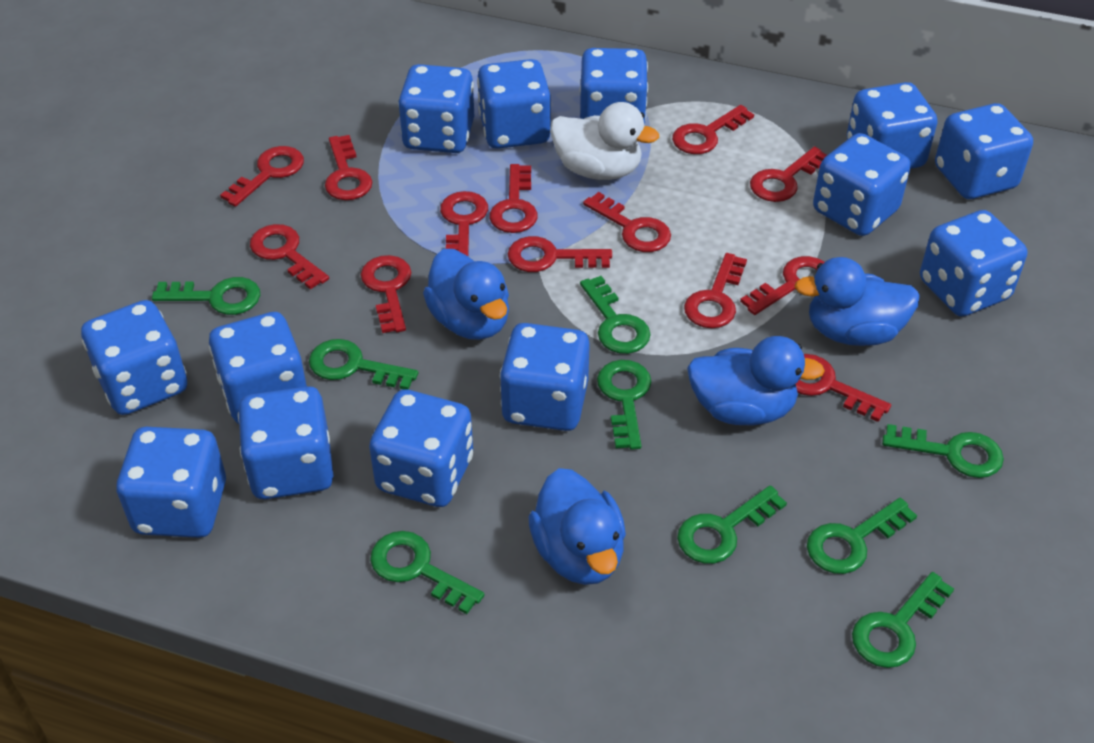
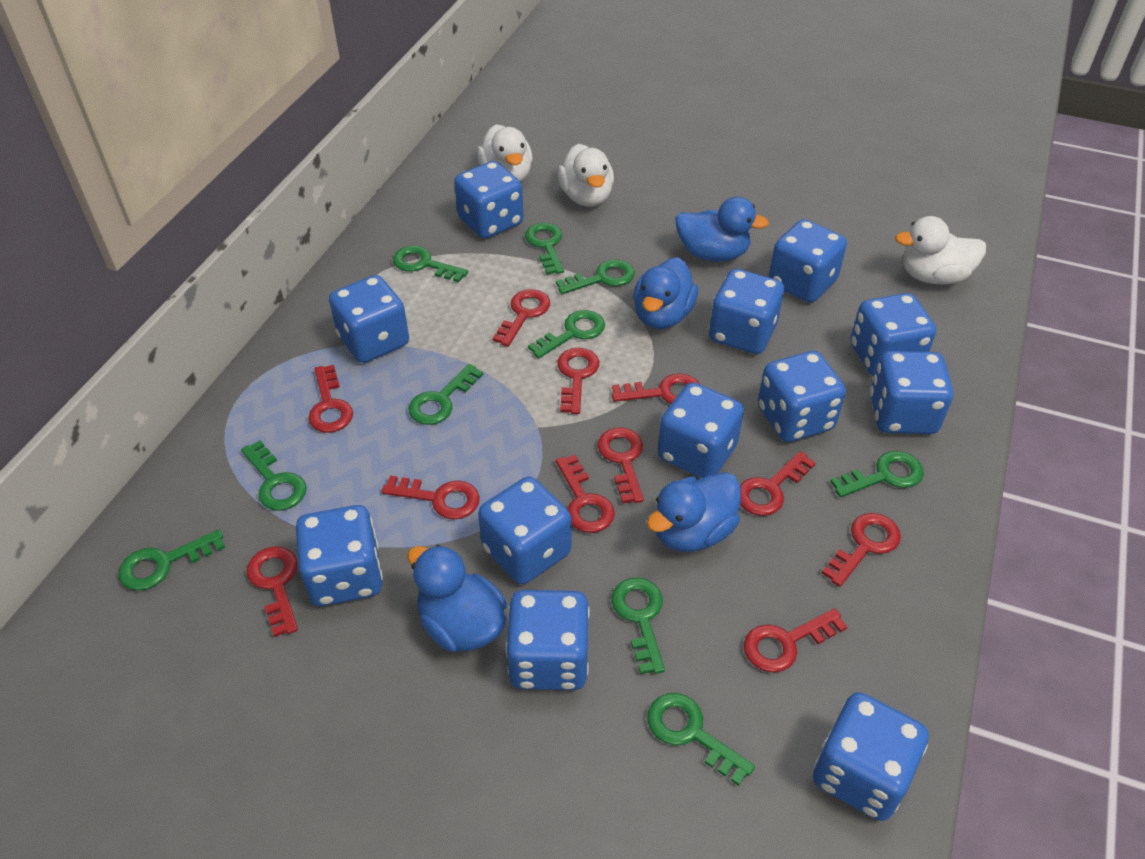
blue dice: 13 -> 12
green key: 9 -> 10
red key: 13 -> 11
white duck: 1 -> 3

